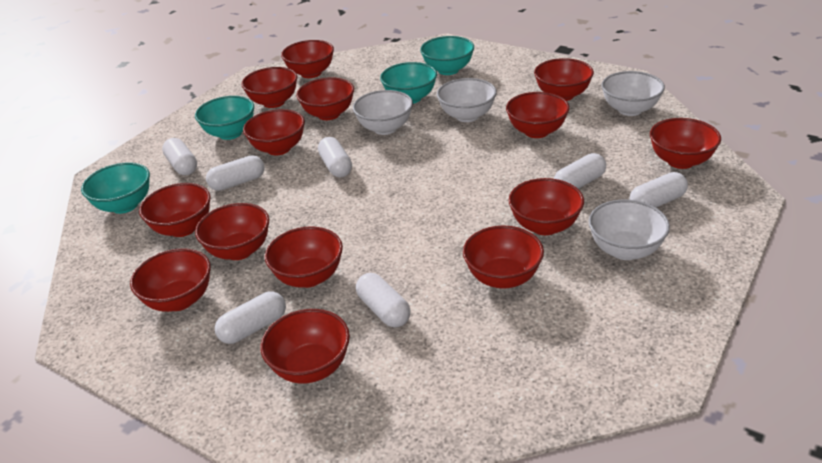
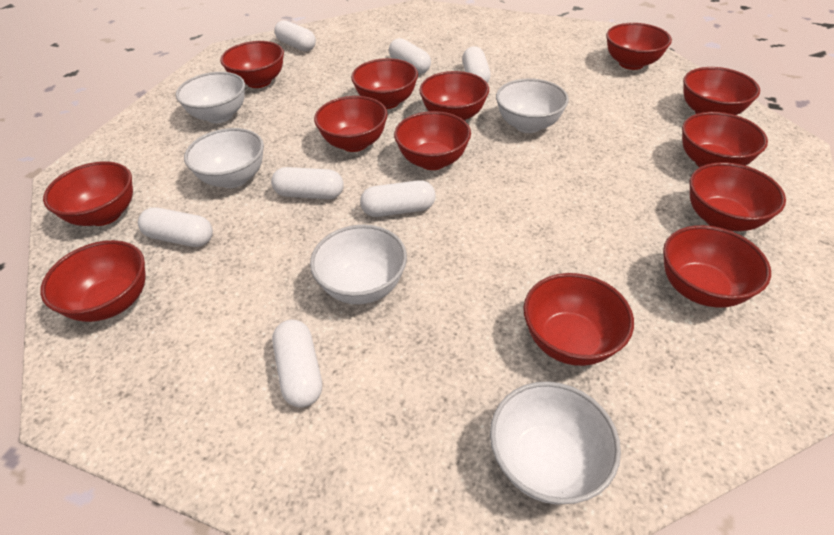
red bowl: 14 -> 13
turquoise bowl: 4 -> 0
white bowl: 4 -> 5

